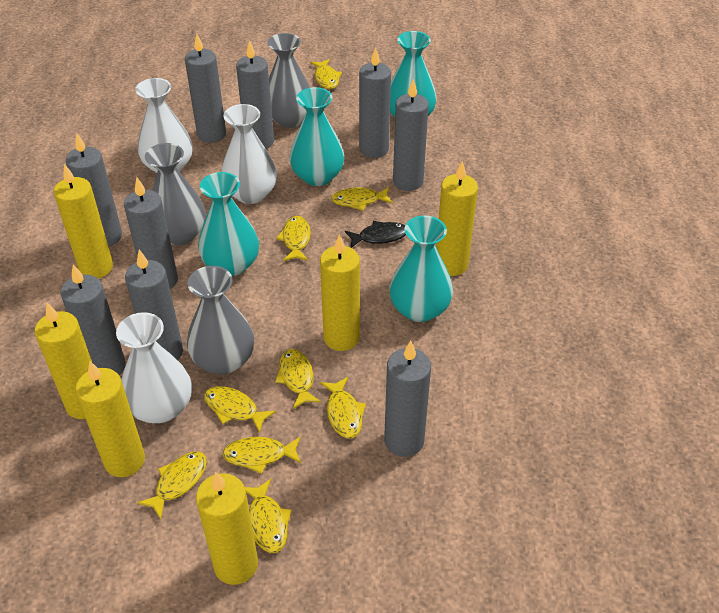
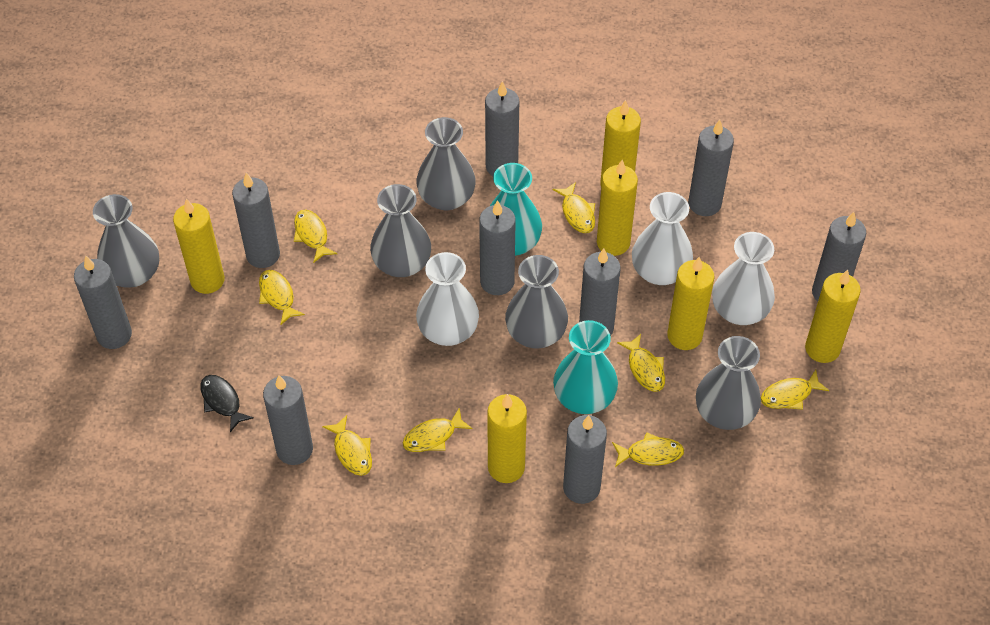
grey vase: 3 -> 5
turquoise vase: 4 -> 2
yellow fish: 9 -> 8

